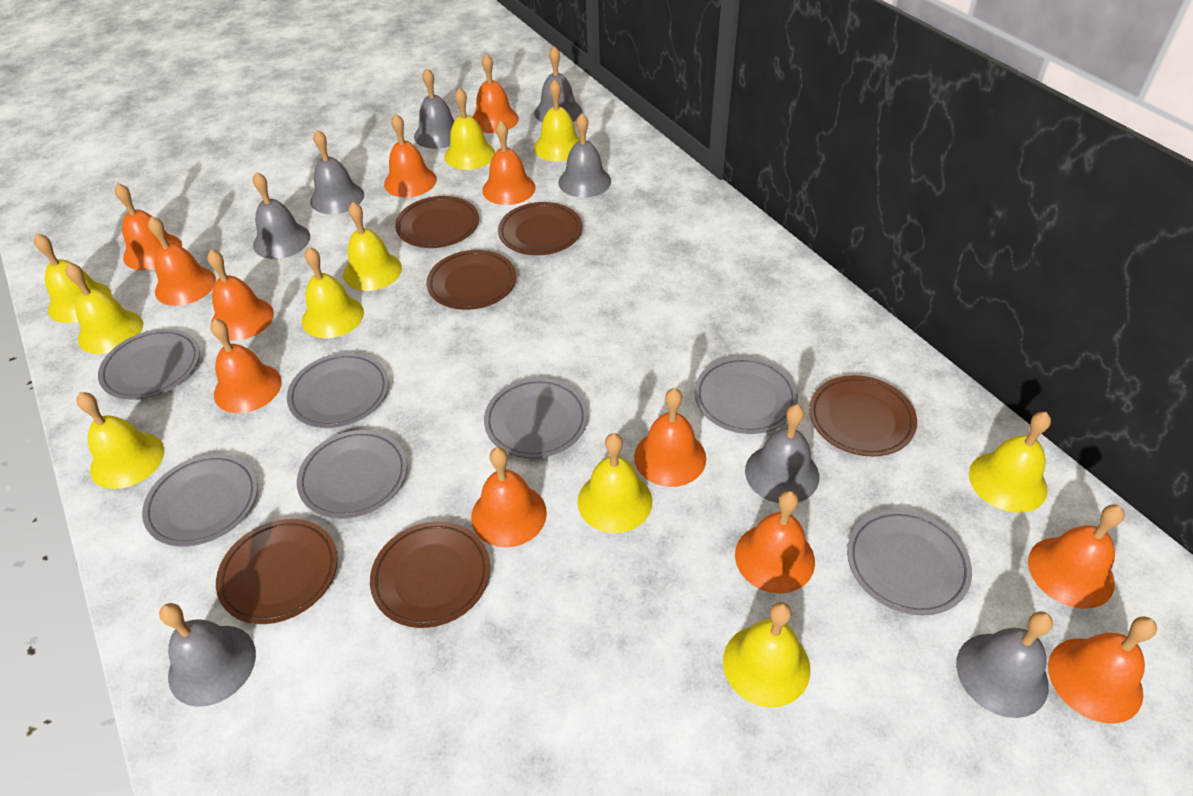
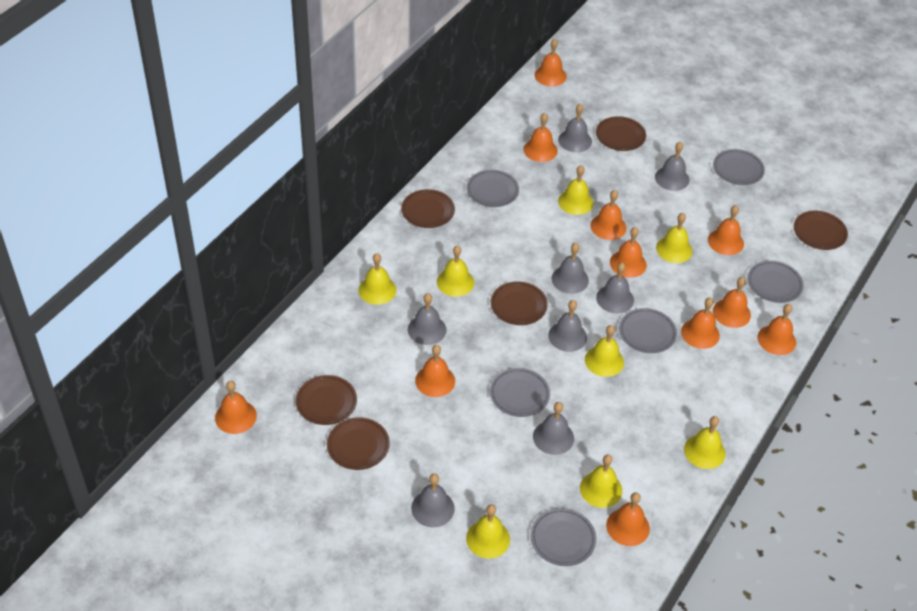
grey plate: 7 -> 6
orange bell: 12 -> 11
yellow bell: 10 -> 8

